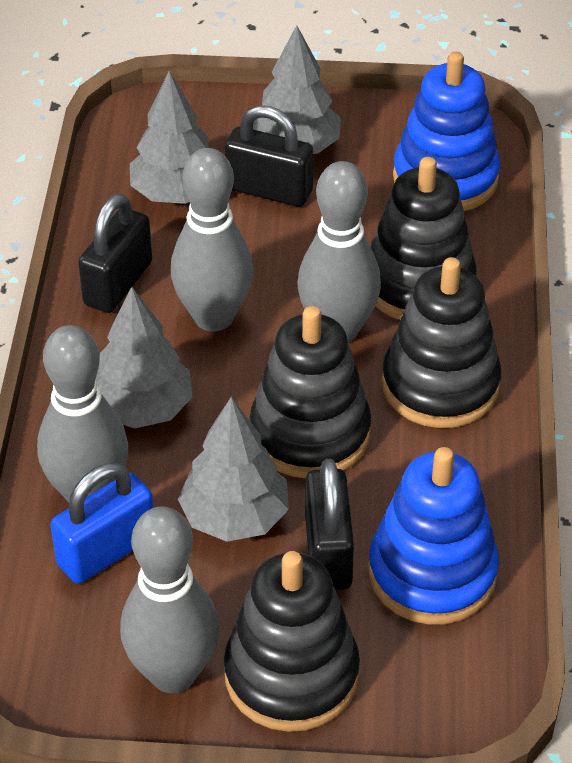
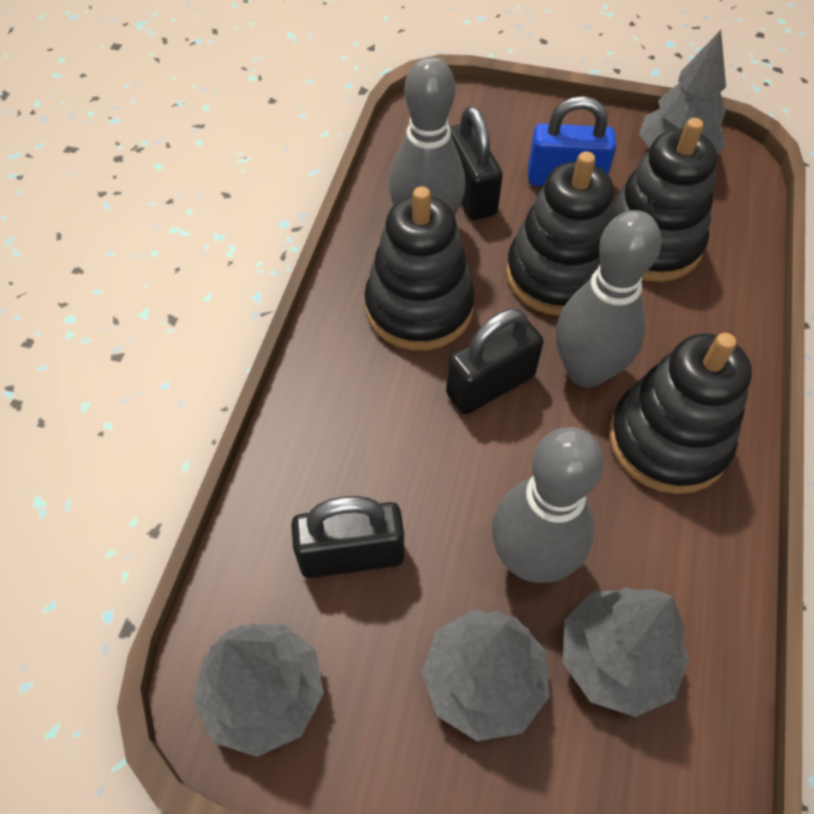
blue stacking toy: 2 -> 0
grey bowling pin: 4 -> 3

